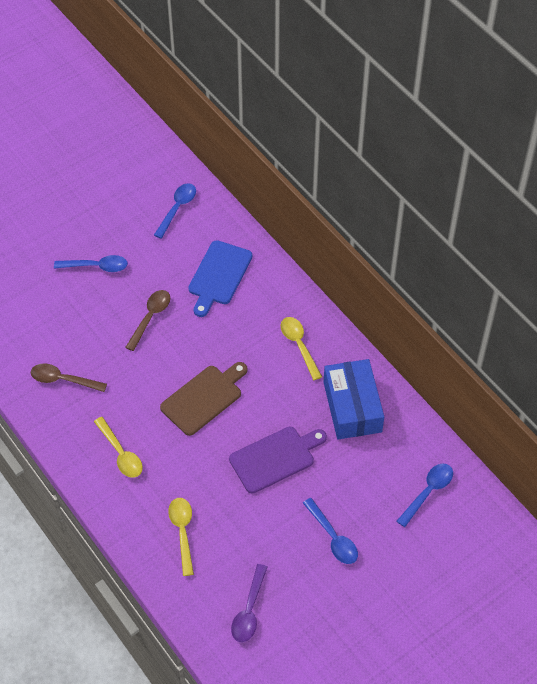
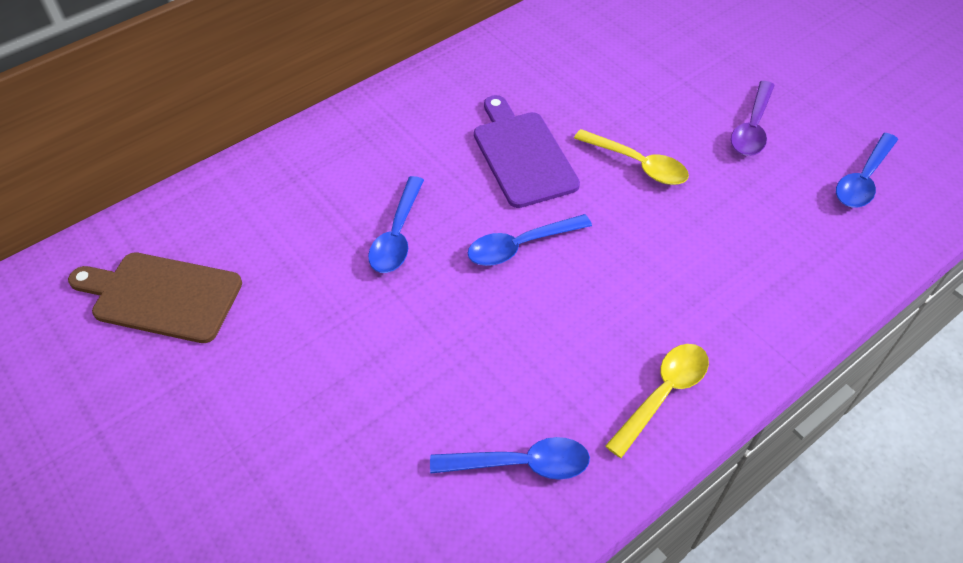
blue box: 1 -> 0
blue cutting board: 1 -> 0
brown spoon: 2 -> 0
yellow spoon: 3 -> 2

